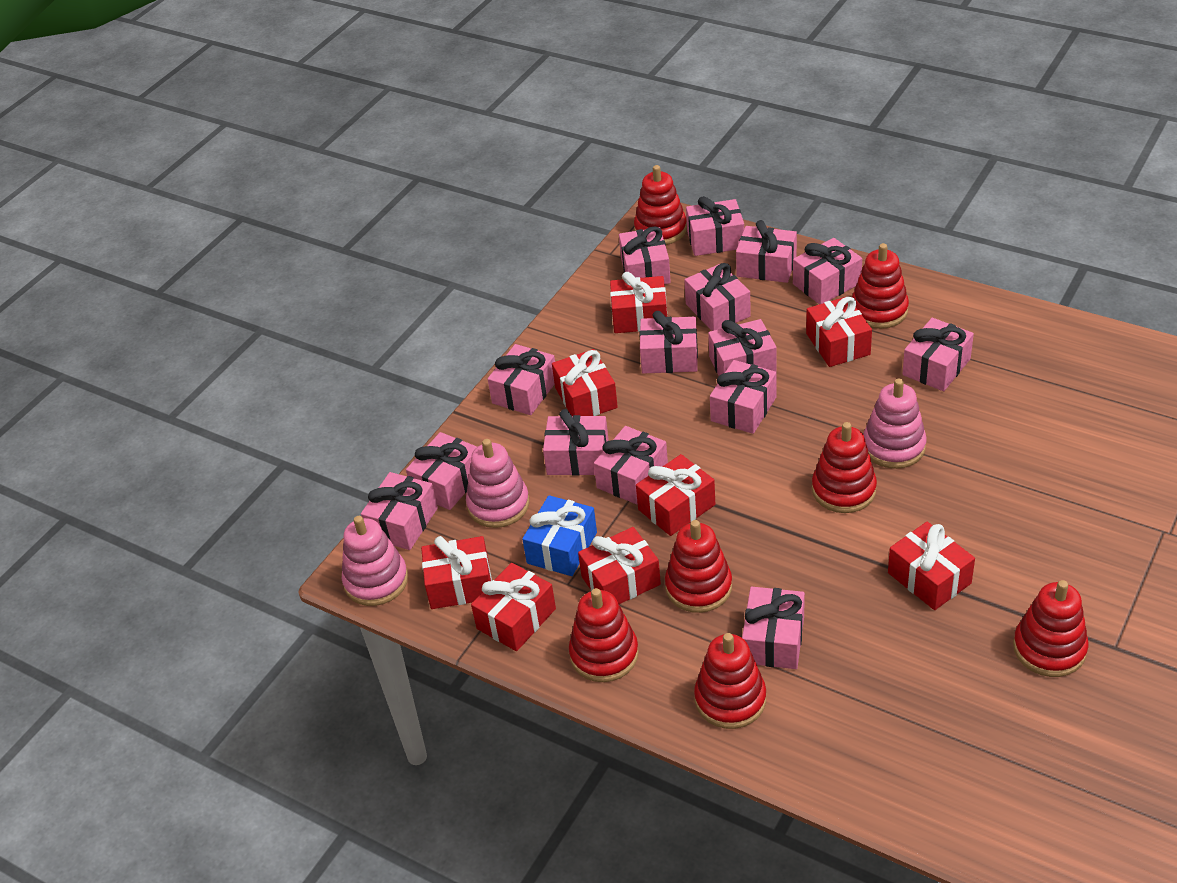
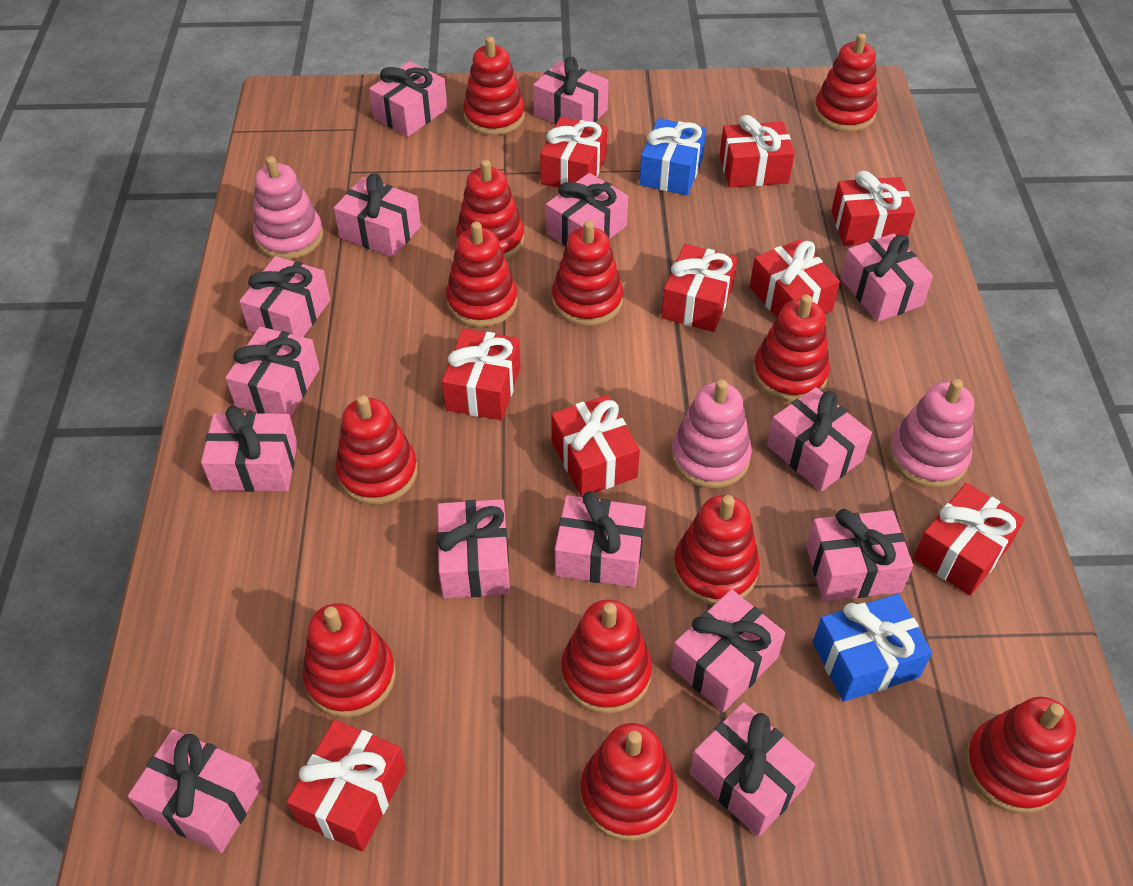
blue gift: 1 -> 2
red gift: 8 -> 9
red stacking toy: 7 -> 12

